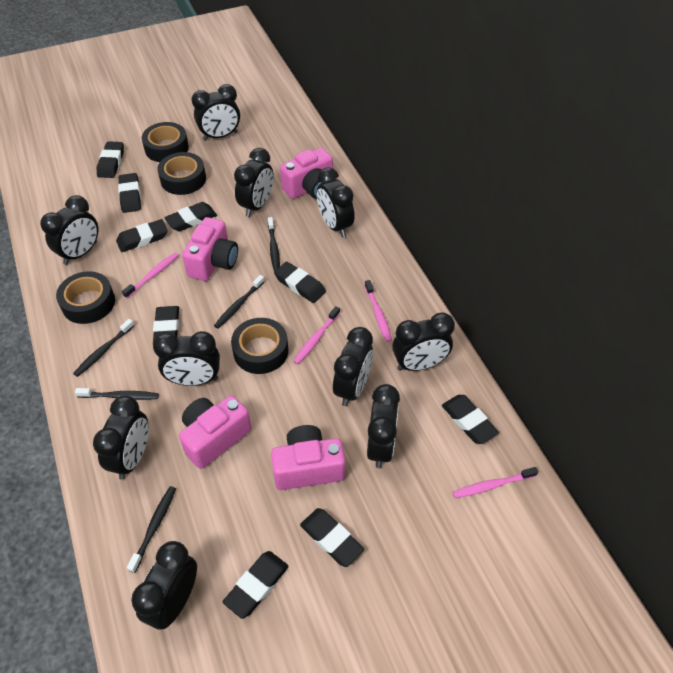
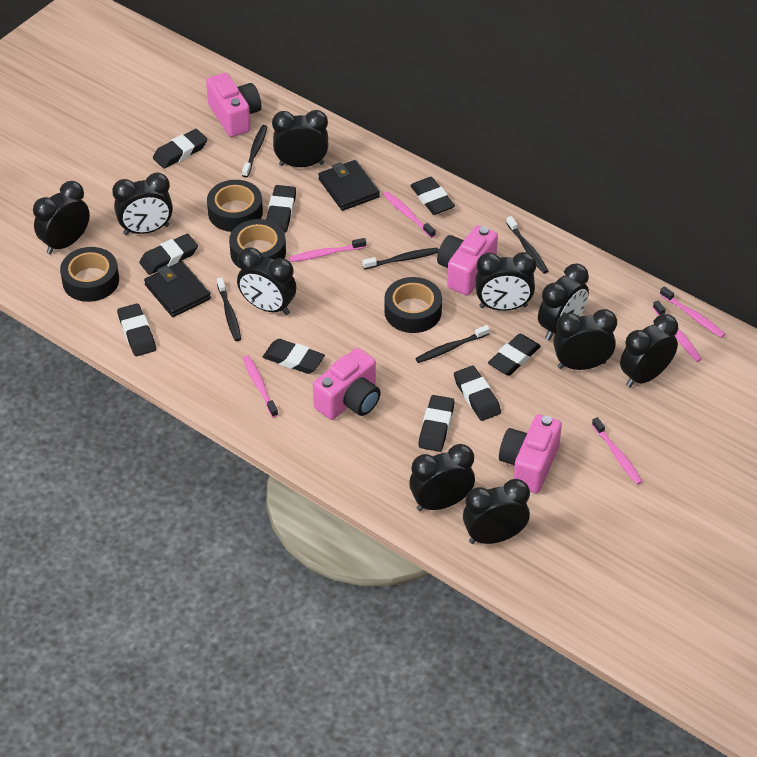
black wallet: 0 -> 2
pink toothbrush: 4 -> 6

